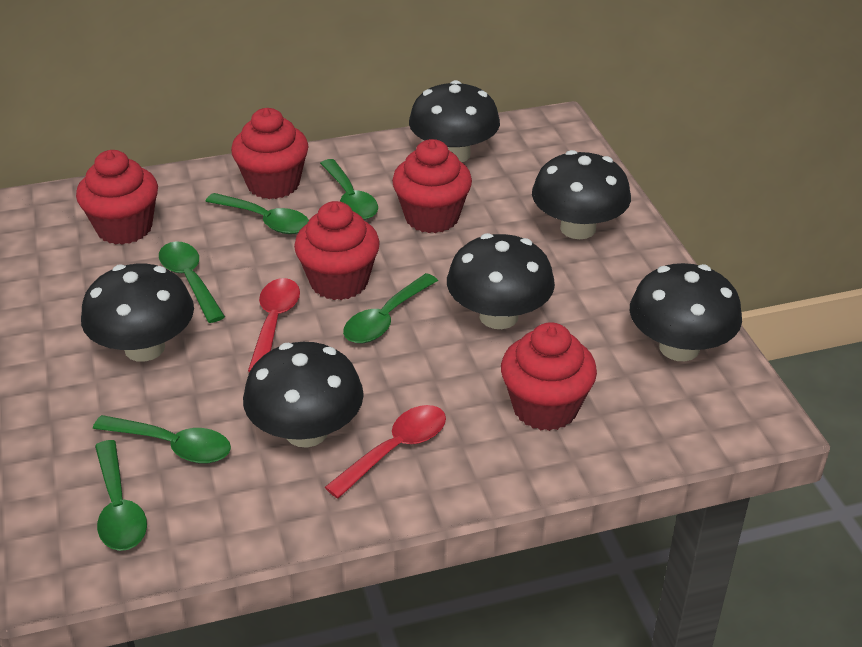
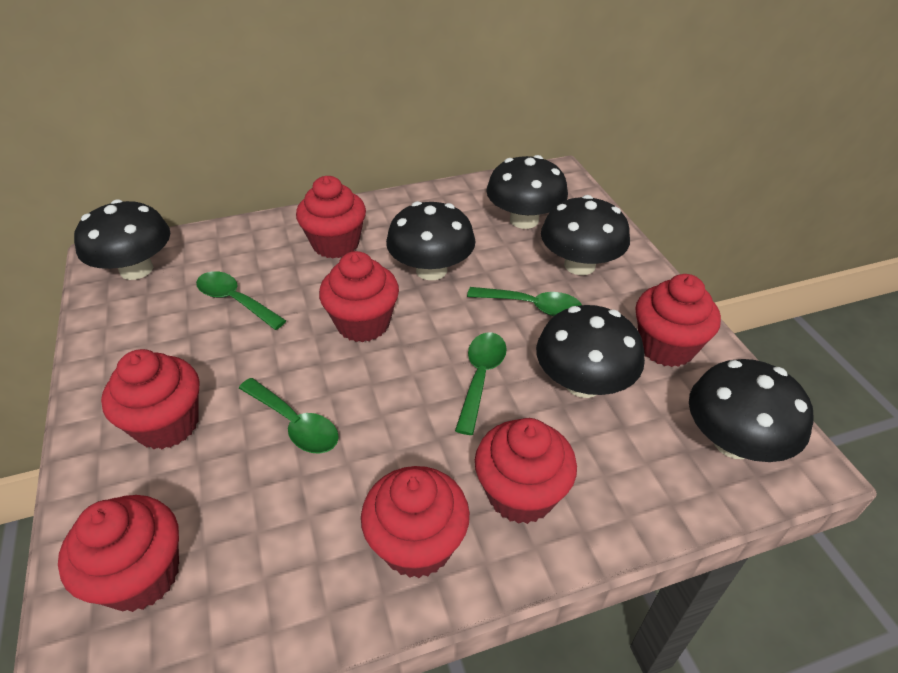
green spoon: 6 -> 4
red cupcake: 5 -> 7
red spoon: 2 -> 0

